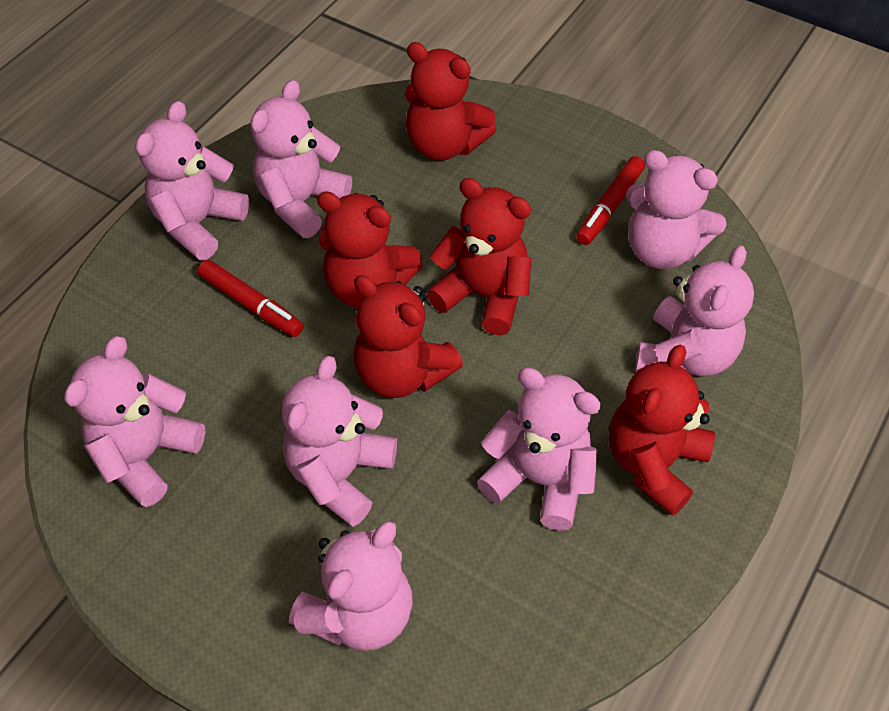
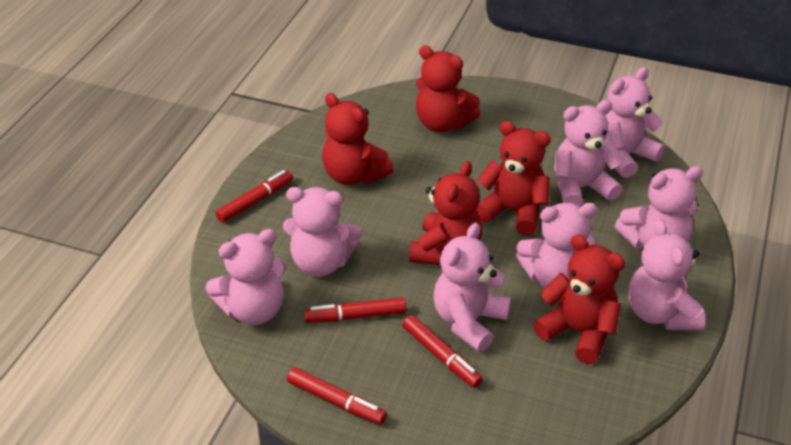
red marker: 2 -> 4

